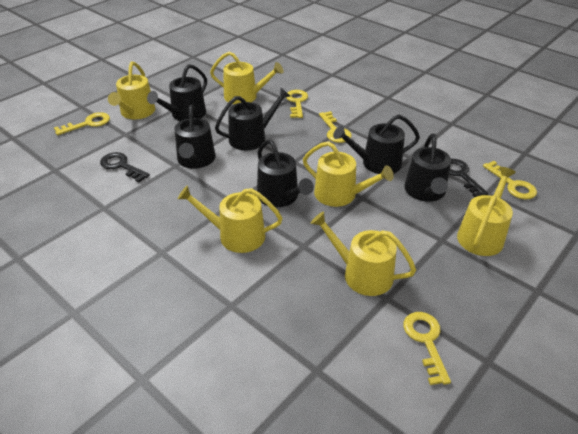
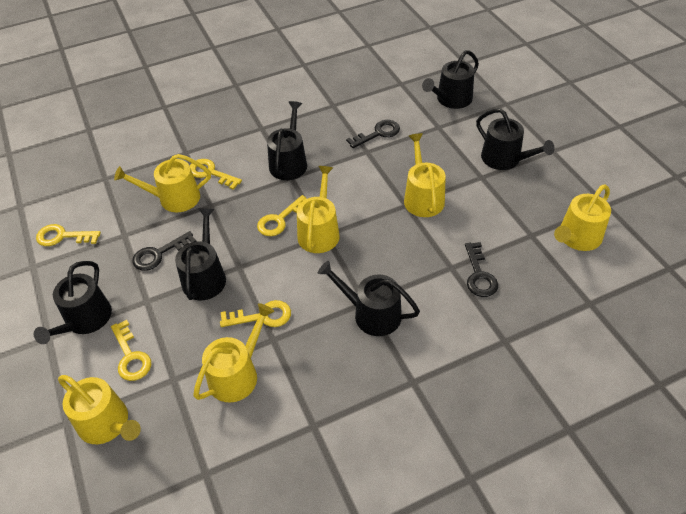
black key: 2 -> 3

